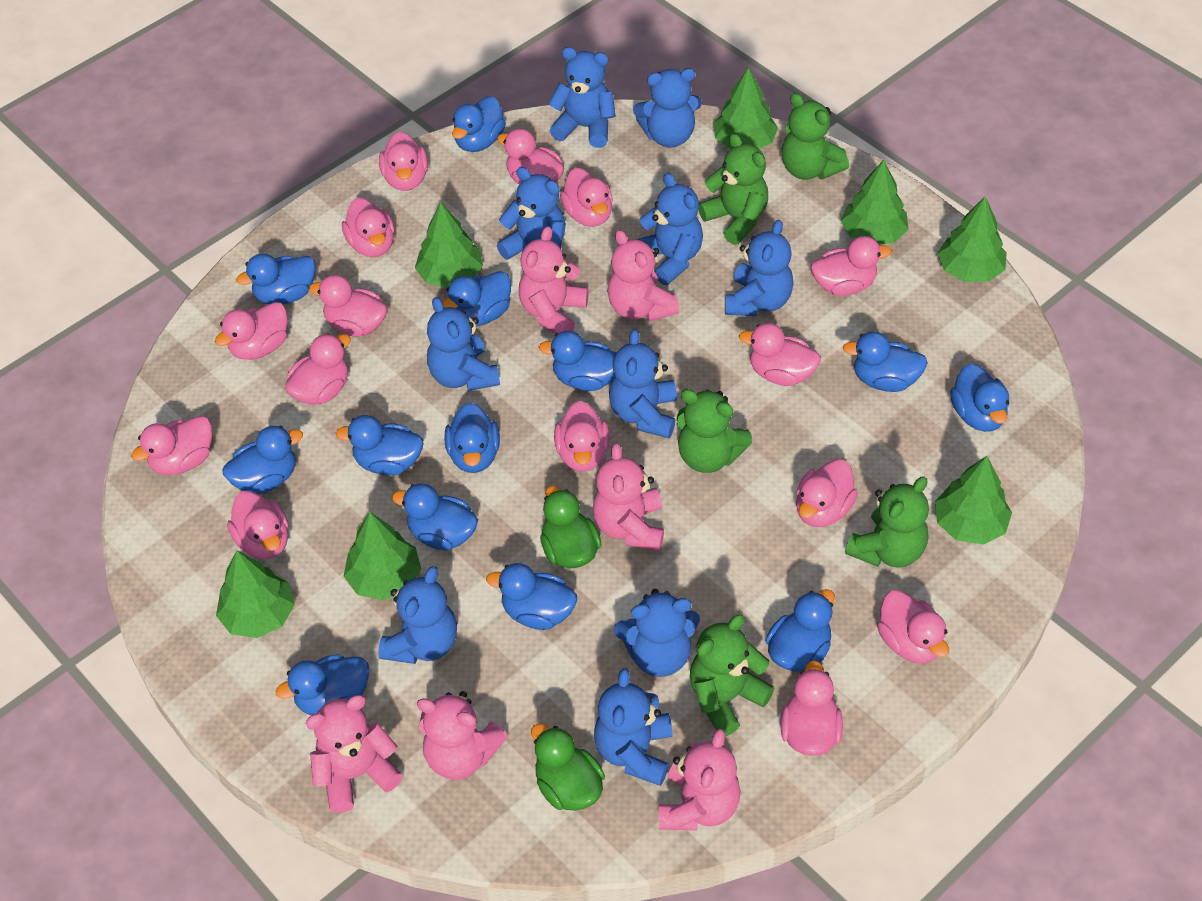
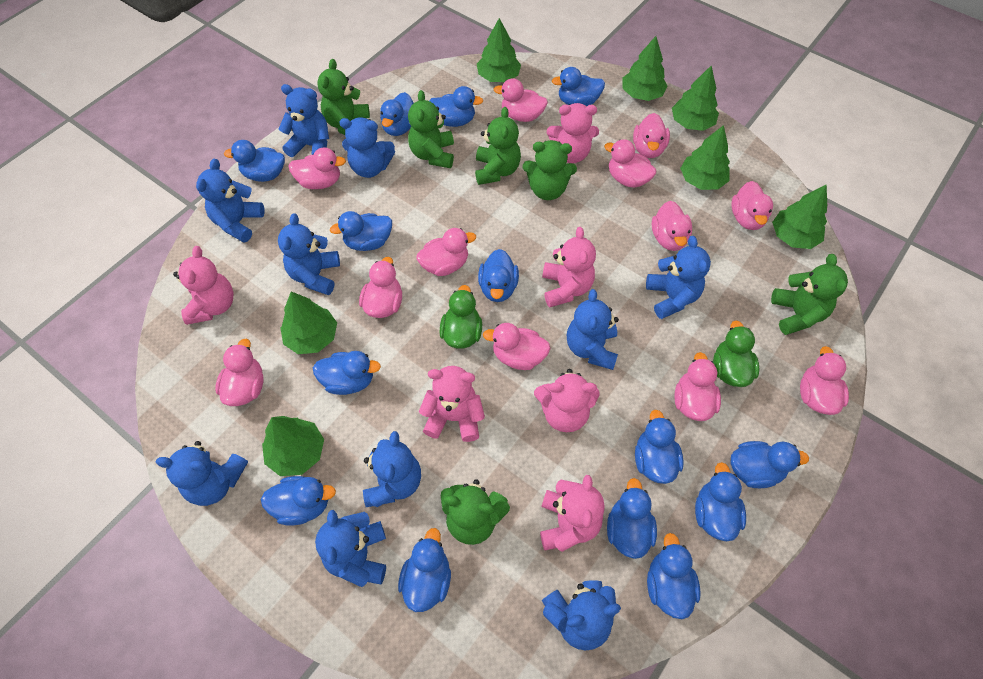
blue duck: 13 -> 14
green teddy bear: 5 -> 6
pink duck: 15 -> 12

